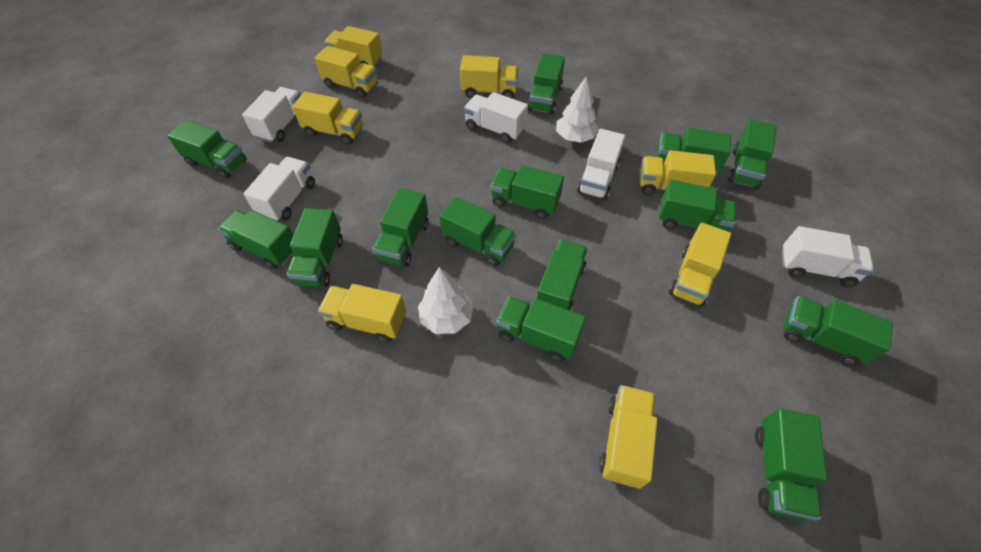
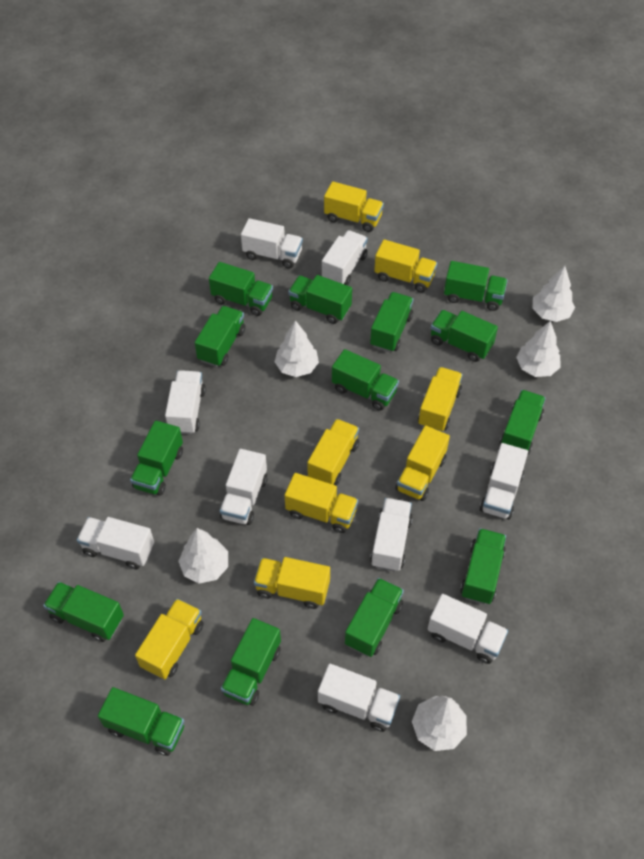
white tree: 2 -> 5
white truck: 5 -> 9

